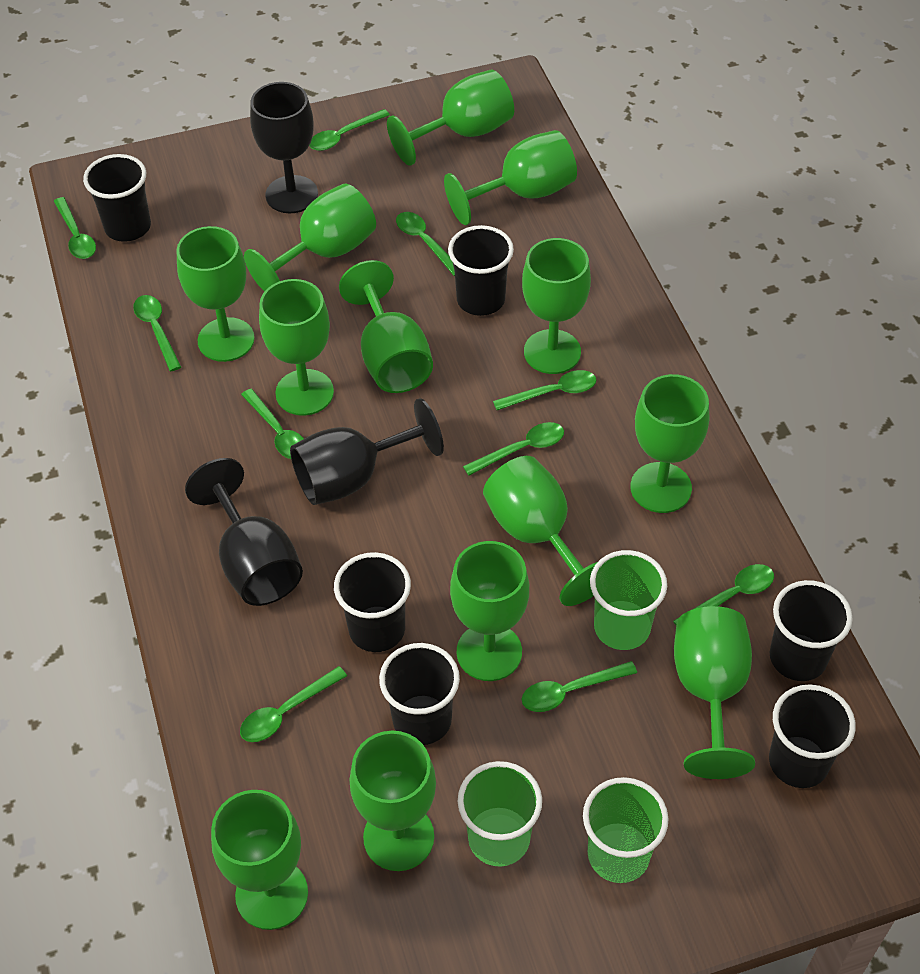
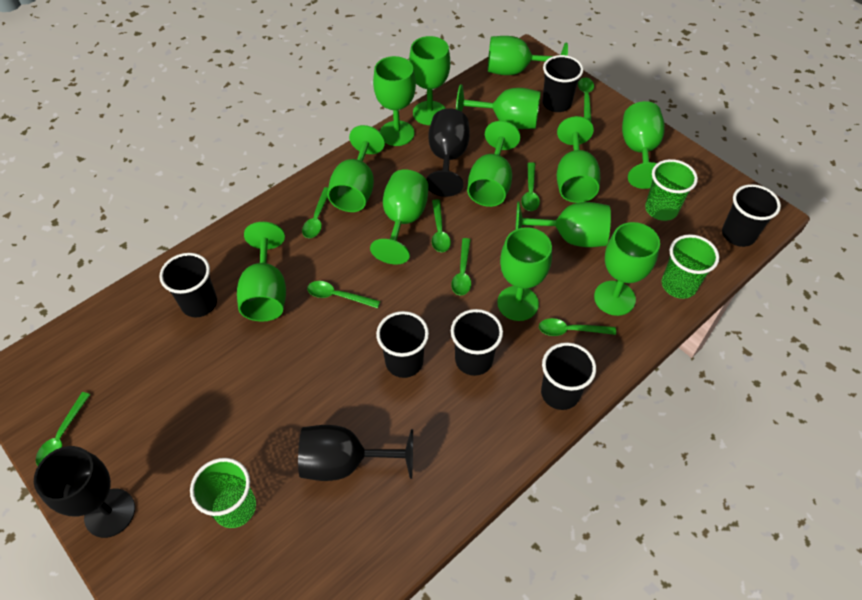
green spoon: 10 -> 8

